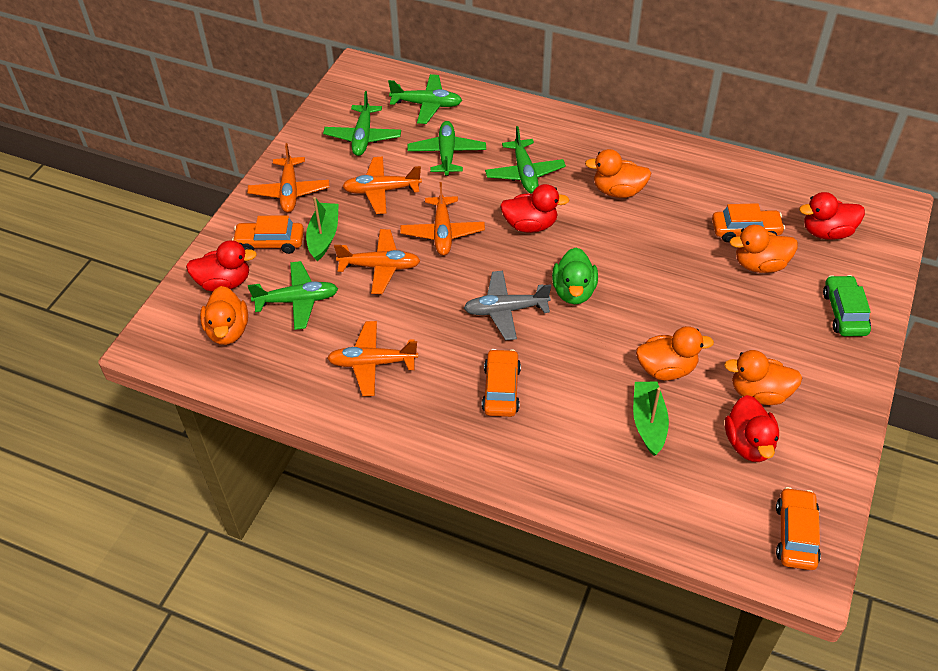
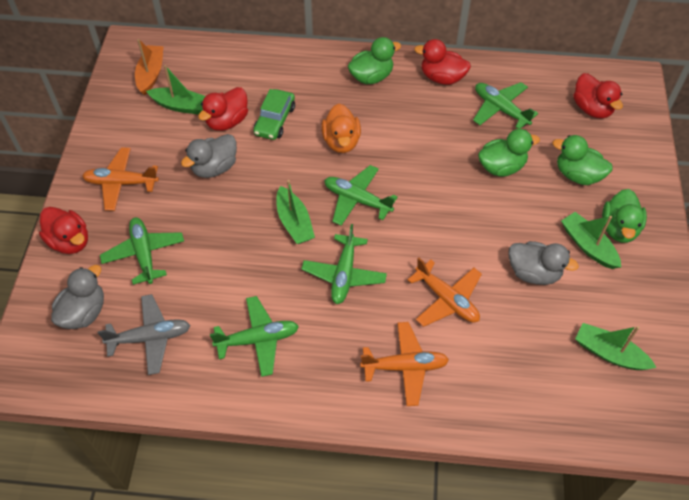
green boat: 2 -> 4
green duck: 1 -> 4
grey duck: 0 -> 3
orange boat: 0 -> 1
orange car: 4 -> 0
orange duck: 5 -> 1
orange plane: 5 -> 3

